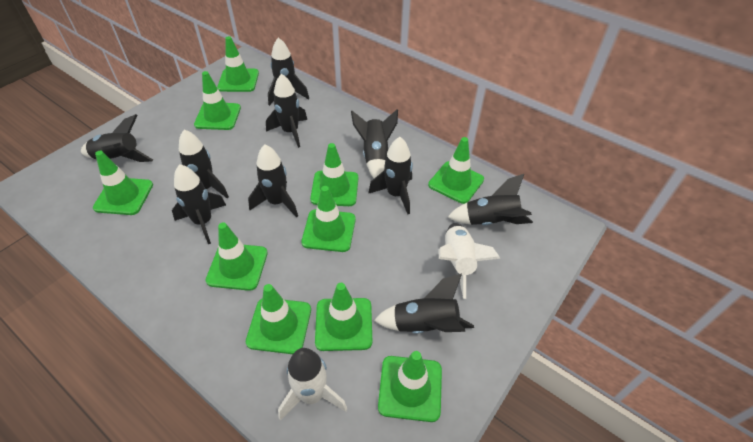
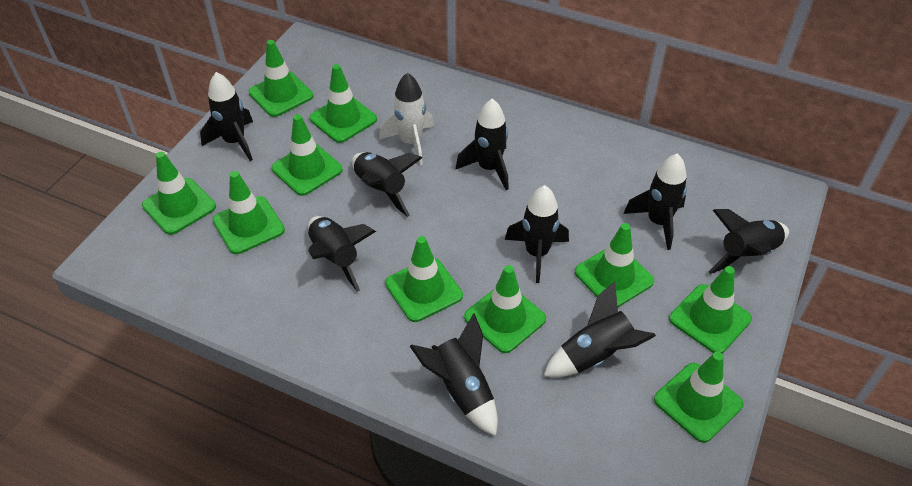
black rocket: 10 -> 9
white rocket: 2 -> 1

